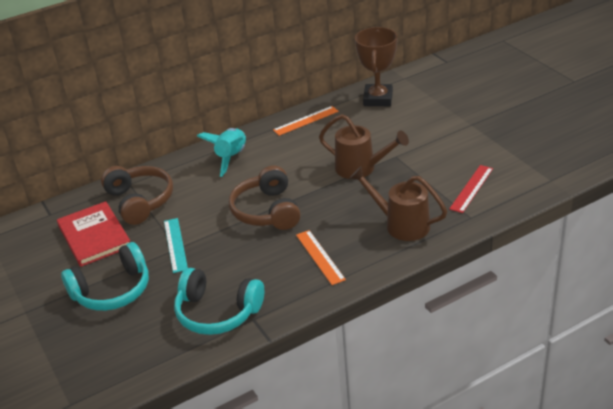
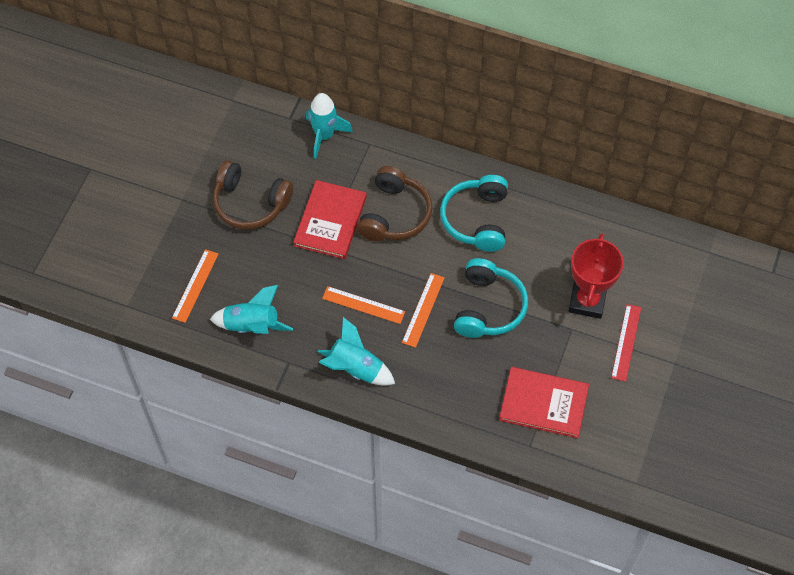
brown trophy: 1 -> 0
brown watering can: 2 -> 0
orange ruler: 2 -> 3
red book: 1 -> 2
red trophy: 0 -> 1
turquoise rocket: 1 -> 3
turquoise ruler: 1 -> 0

